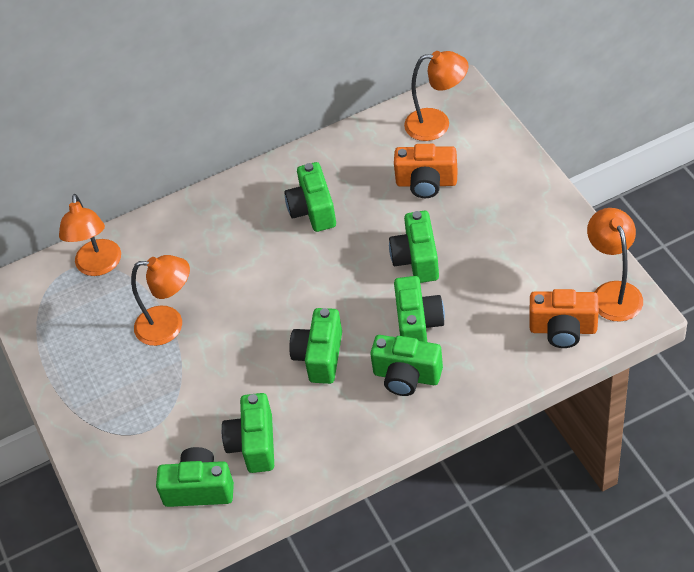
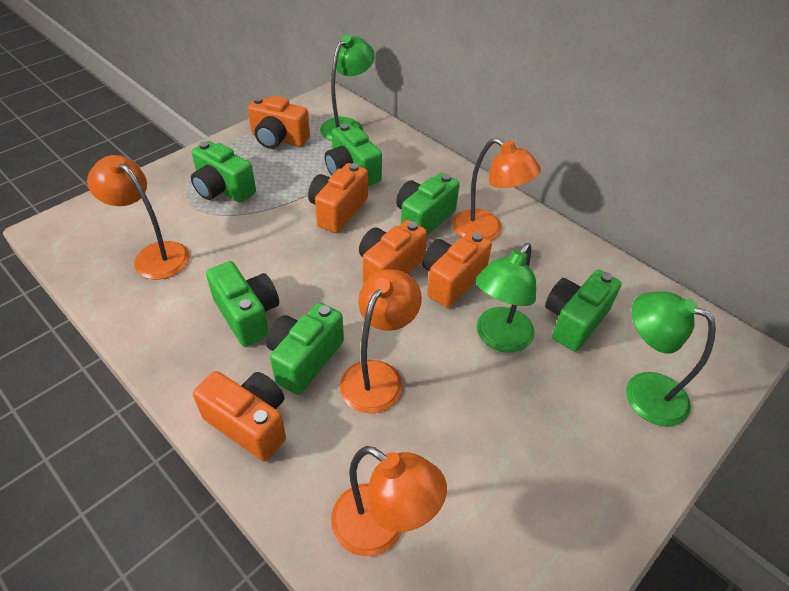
green camera: 7 -> 6
green lamp: 0 -> 3
orange camera: 2 -> 5

